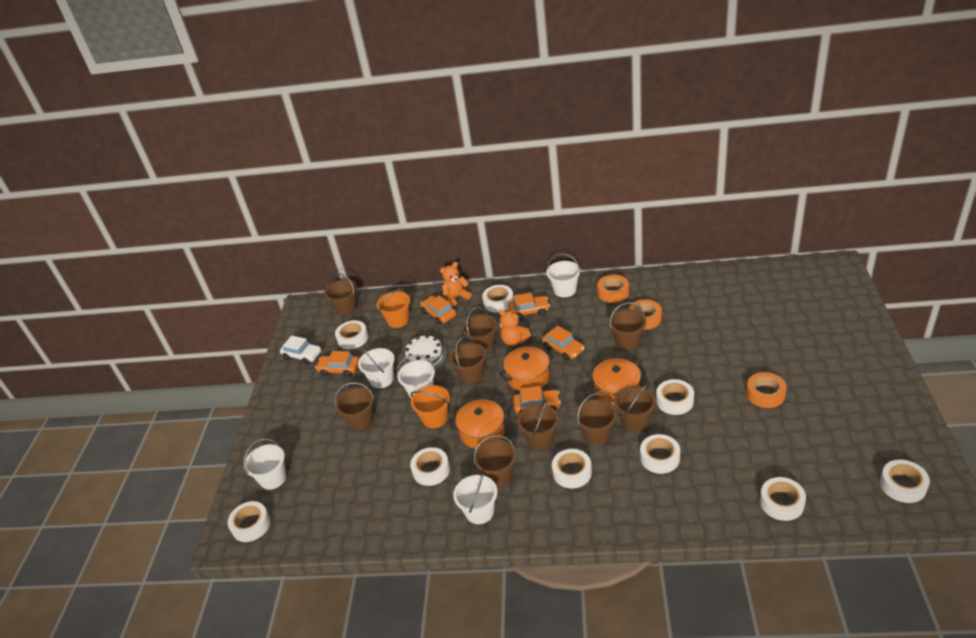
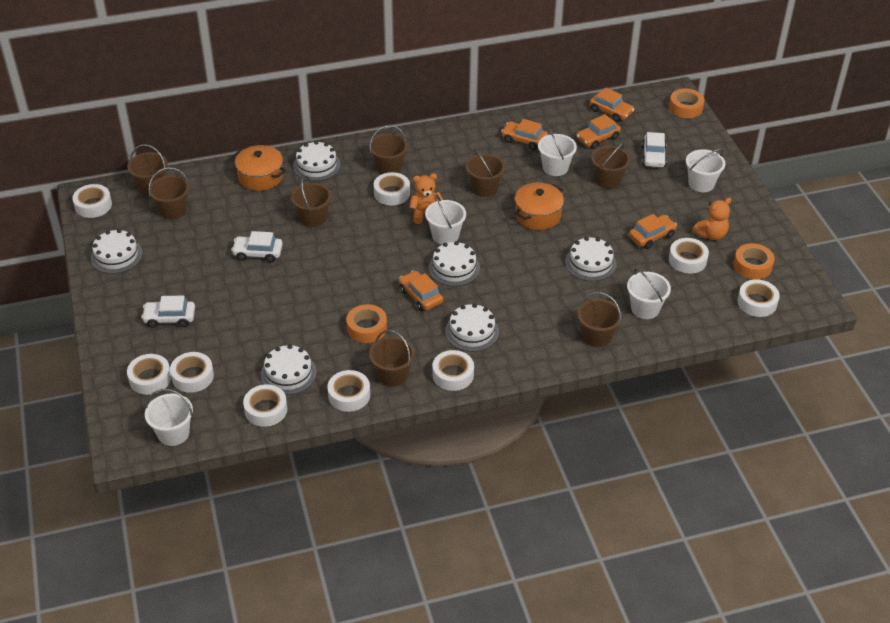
brown bucket: 9 -> 8
orange bucket: 2 -> 0
orange pot: 3 -> 2
white cake: 1 -> 6
white car: 1 -> 3

